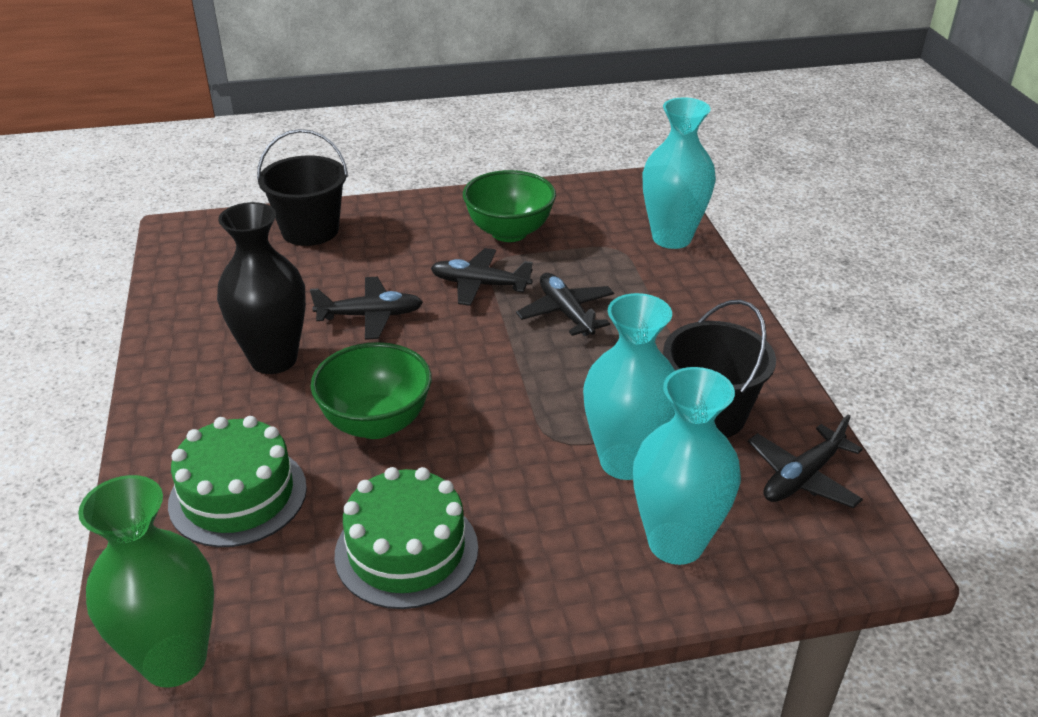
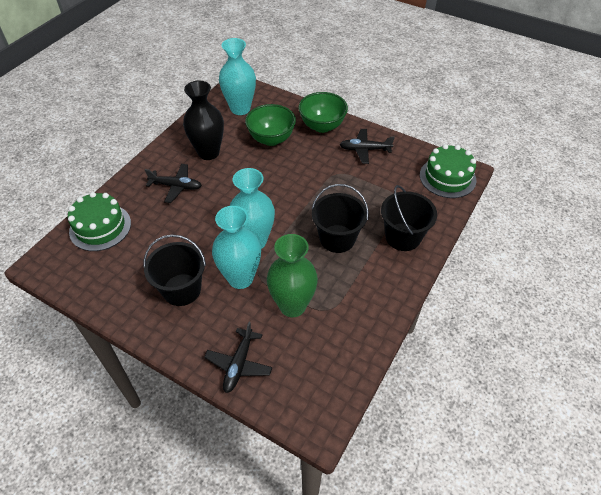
black bucket: 2 -> 3
black plane: 4 -> 3

